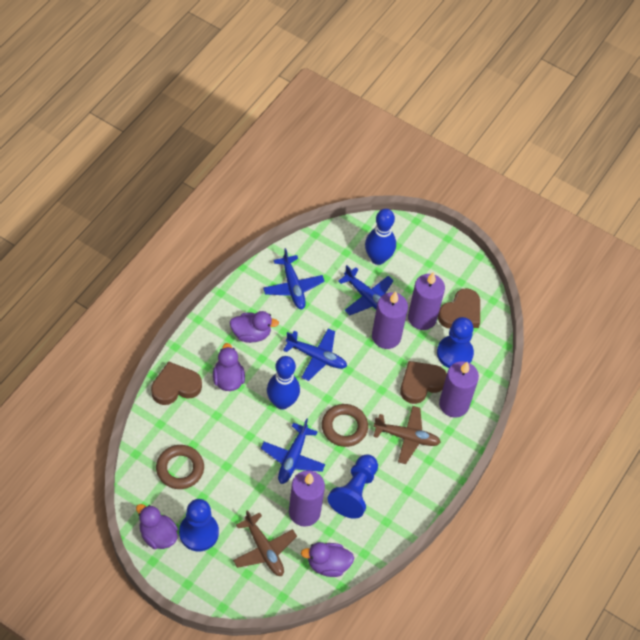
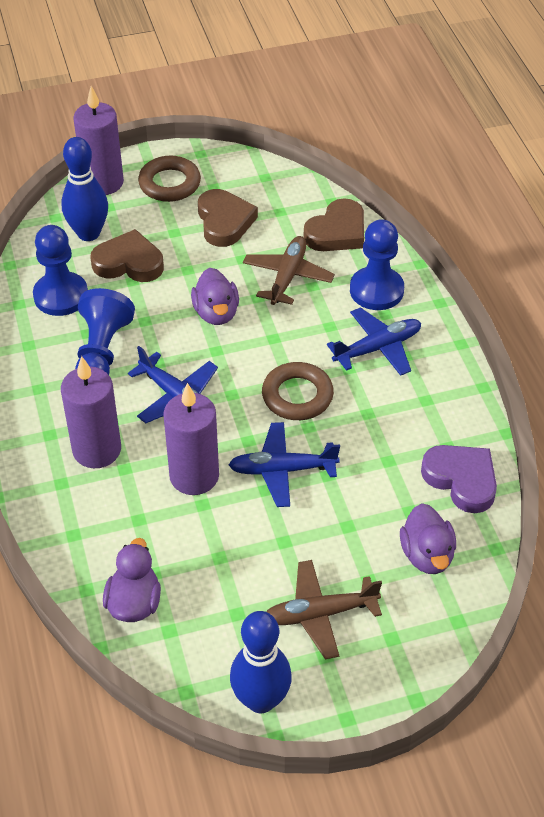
blue plane: 4 -> 3
purple candle: 4 -> 3
purple duck: 4 -> 3
purple heart: 0 -> 1

